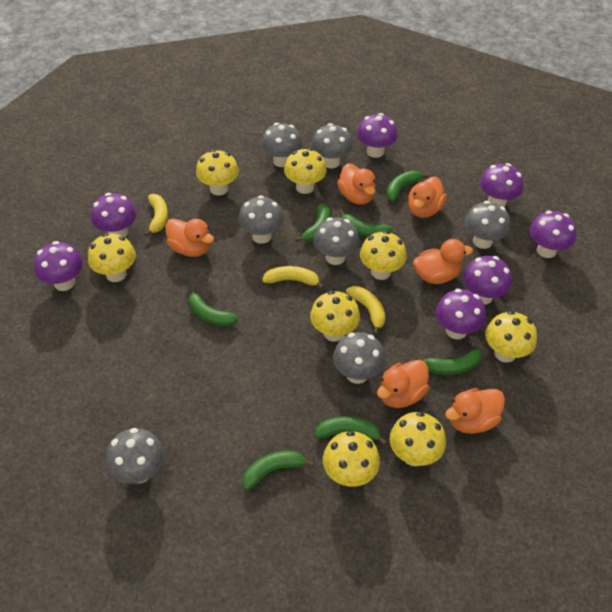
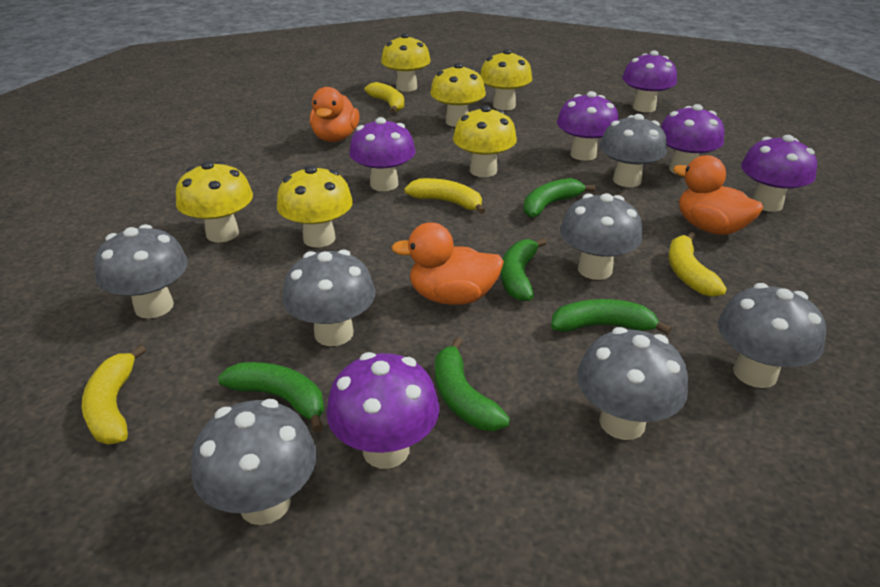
green banana: 7 -> 5
orange duck: 6 -> 3
purple mushroom: 7 -> 6
yellow banana: 3 -> 4
yellow mushroom: 8 -> 6

